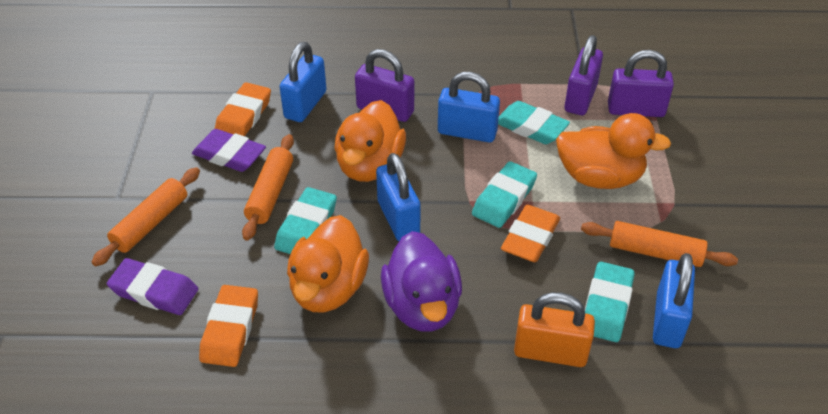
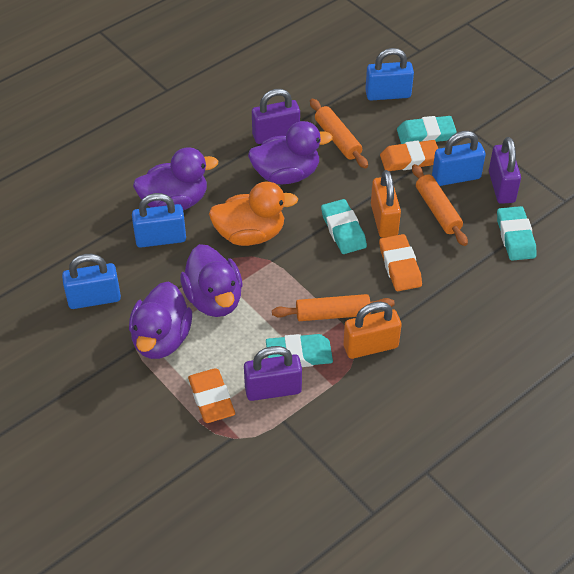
orange duck: 3 -> 1
orange padlock: 1 -> 2
purple duck: 1 -> 4
purple eraser: 2 -> 0

